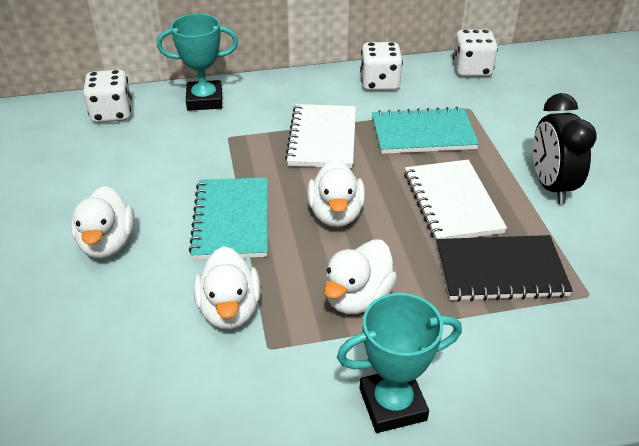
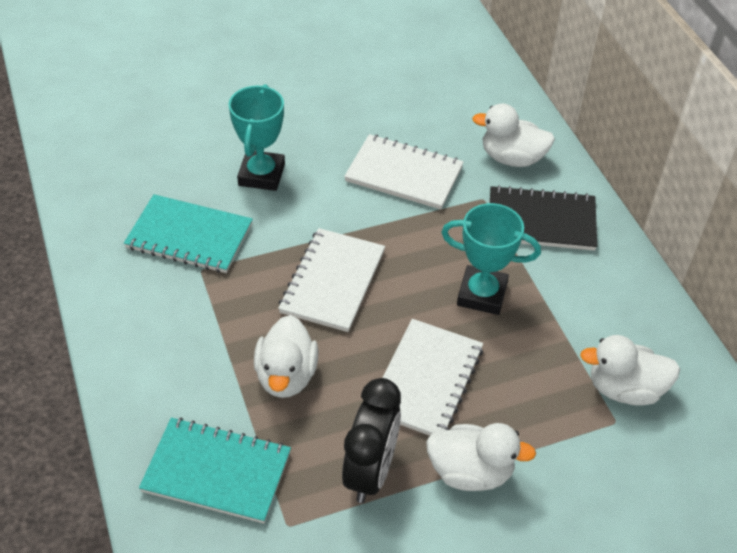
white dice: 3 -> 0
white notebook: 2 -> 3

